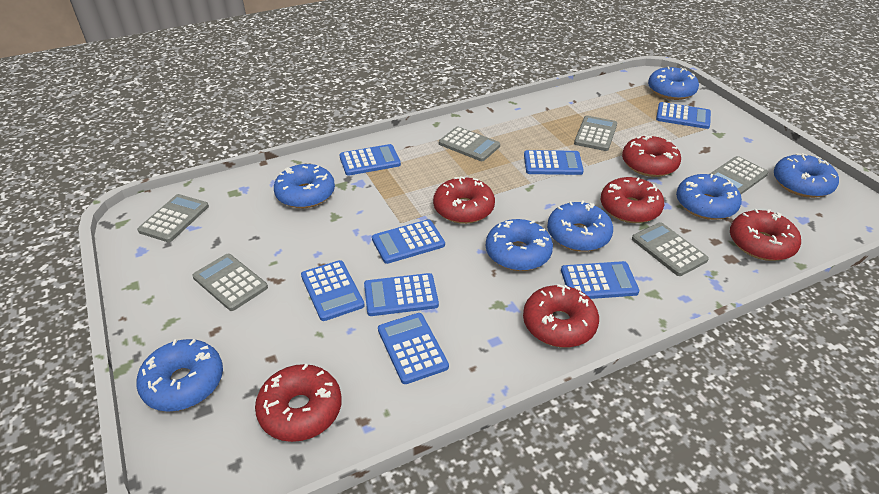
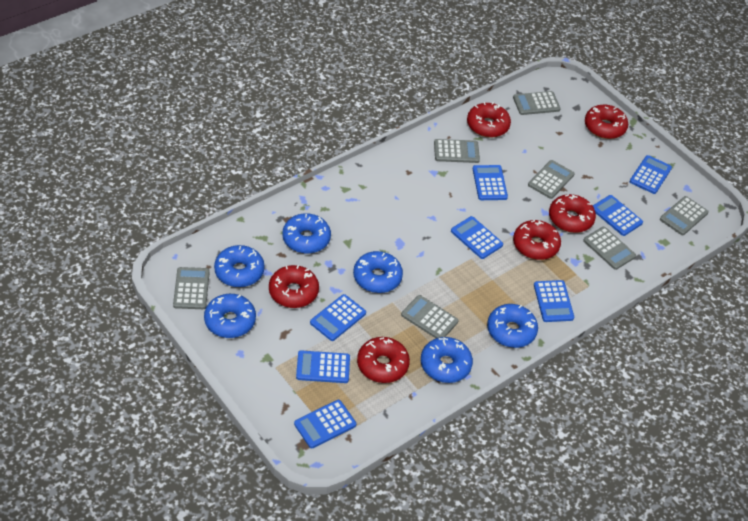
blue donut: 7 -> 6
grey calculator: 6 -> 7

